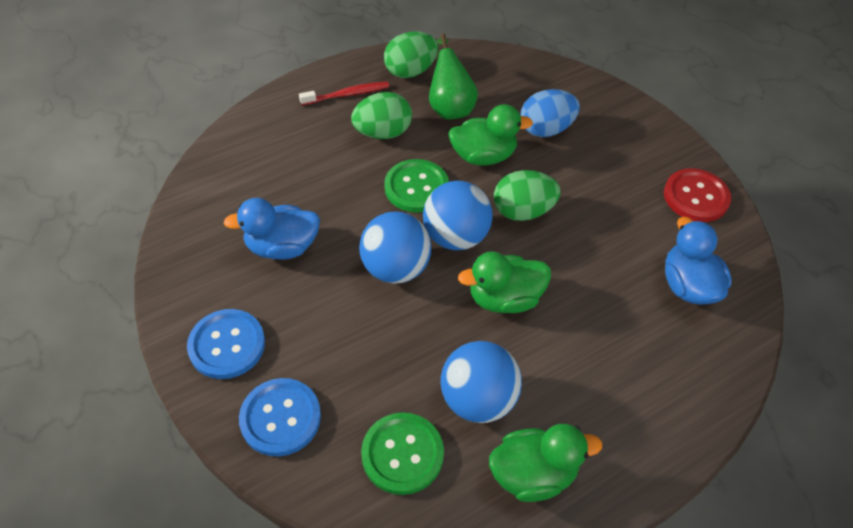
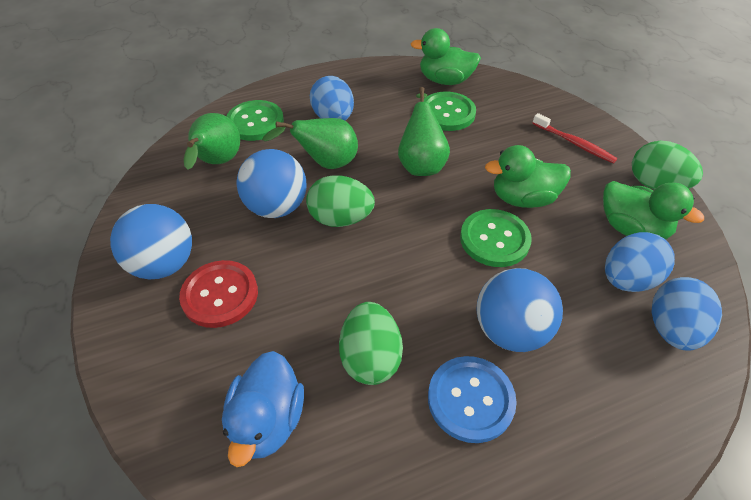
blue button: 2 -> 1
blue duck: 2 -> 1
blue egg: 1 -> 3
green button: 2 -> 3
green pear: 1 -> 3

